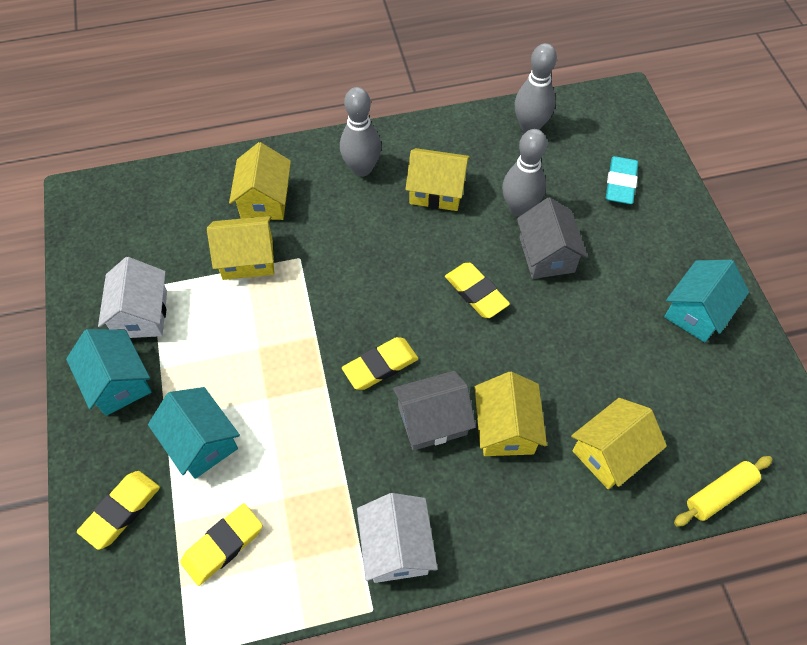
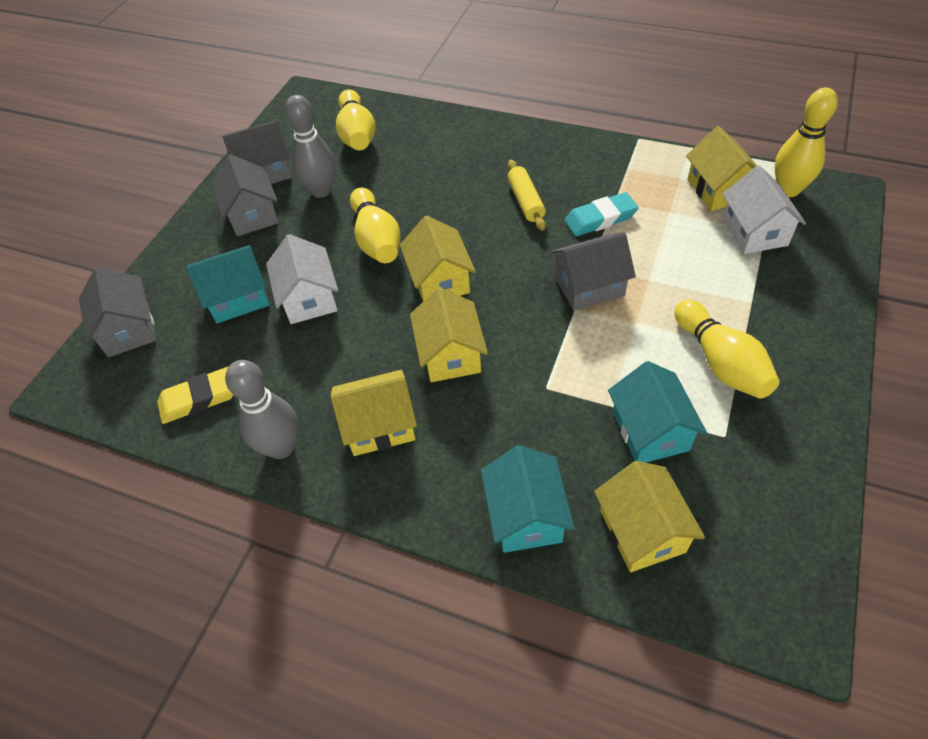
grey bowling pin: 3 -> 2
grey house: 2 -> 4
yellow bowling pin: 0 -> 4
yellow eraser: 4 -> 1

